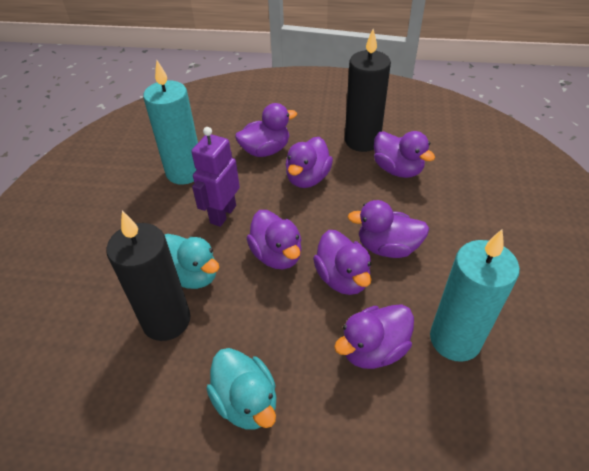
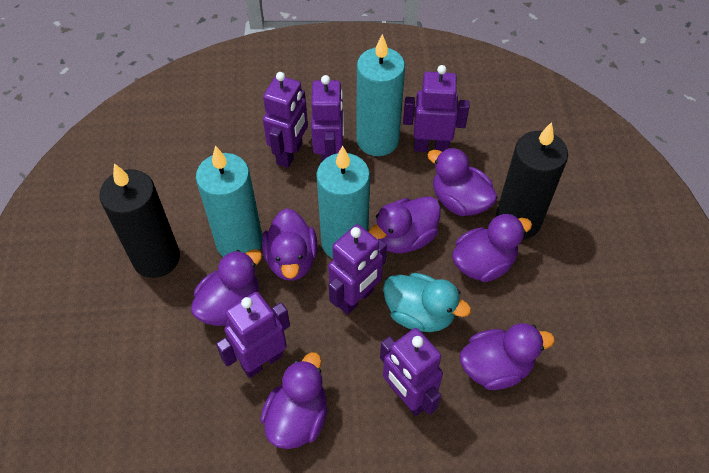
purple robot: 1 -> 6
turquoise candle: 2 -> 3
turquoise duck: 2 -> 1

